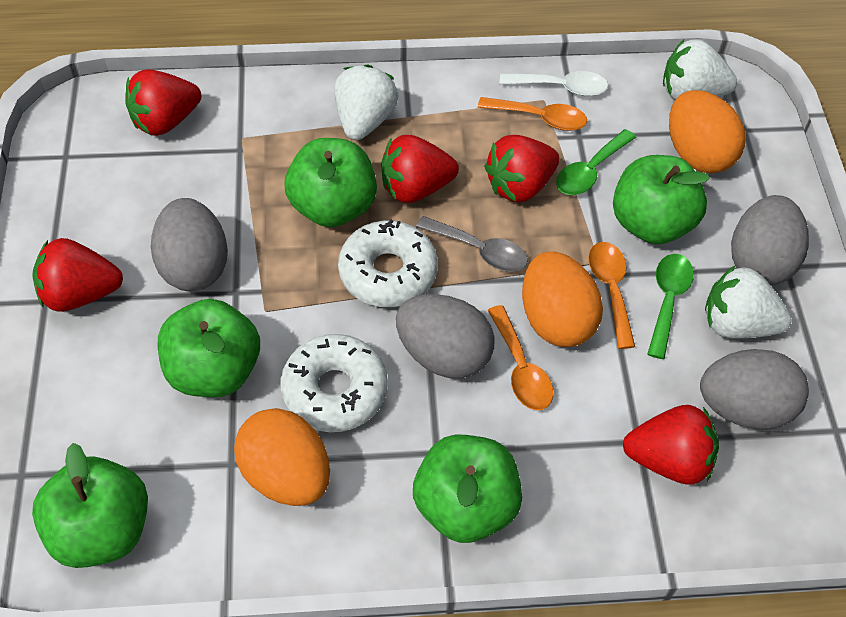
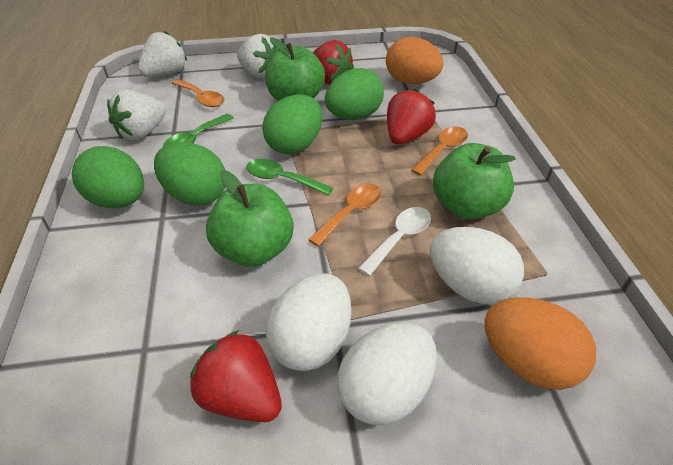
green apple: 5 -> 3
green egg: 0 -> 4
grey egg: 4 -> 0
grey spoon: 1 -> 0
orange egg: 3 -> 2
red strawberry: 5 -> 3
white donut: 2 -> 0
white egg: 0 -> 3

